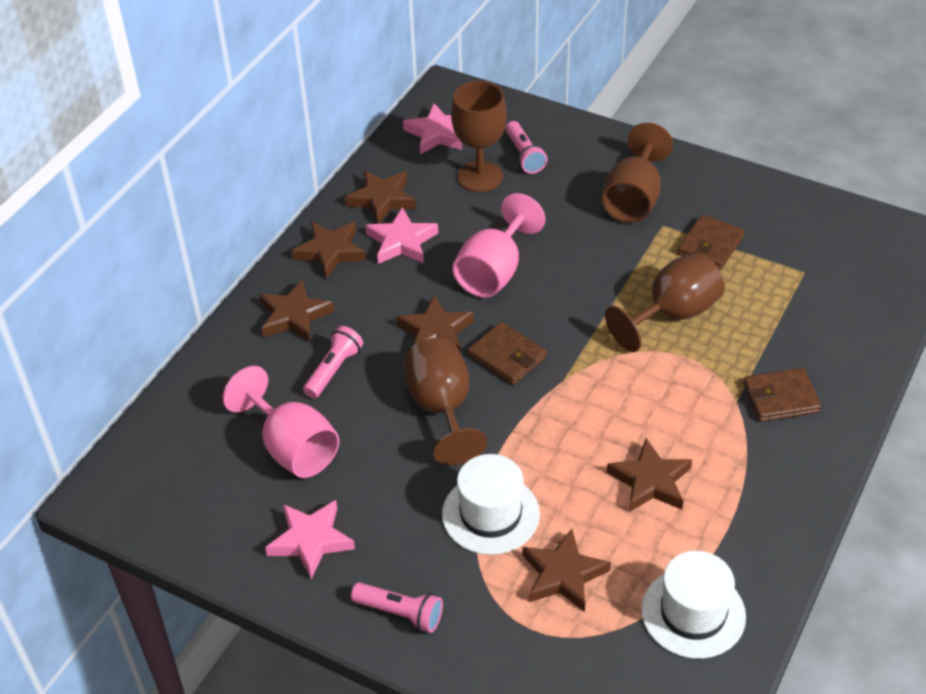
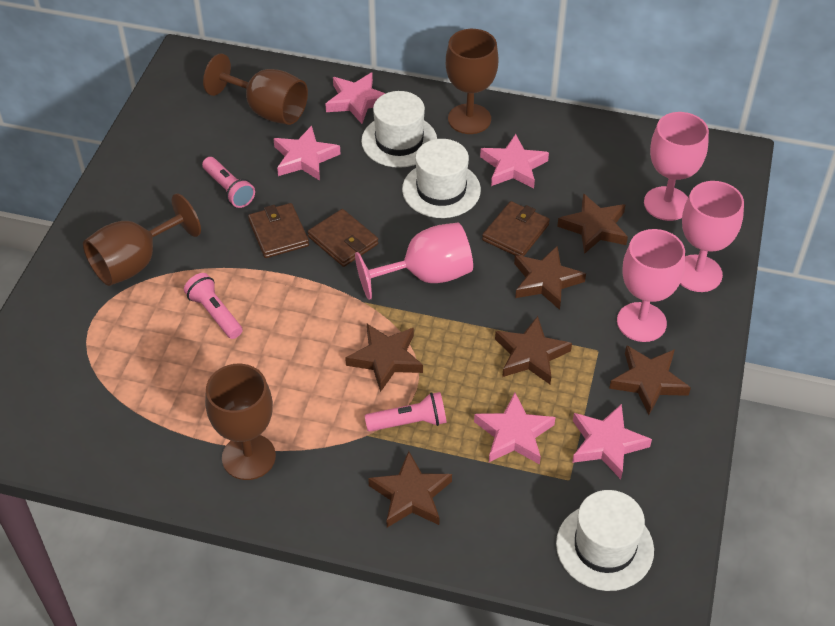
pink goblet: 2 -> 4
pink star: 3 -> 5
white hat: 2 -> 3

